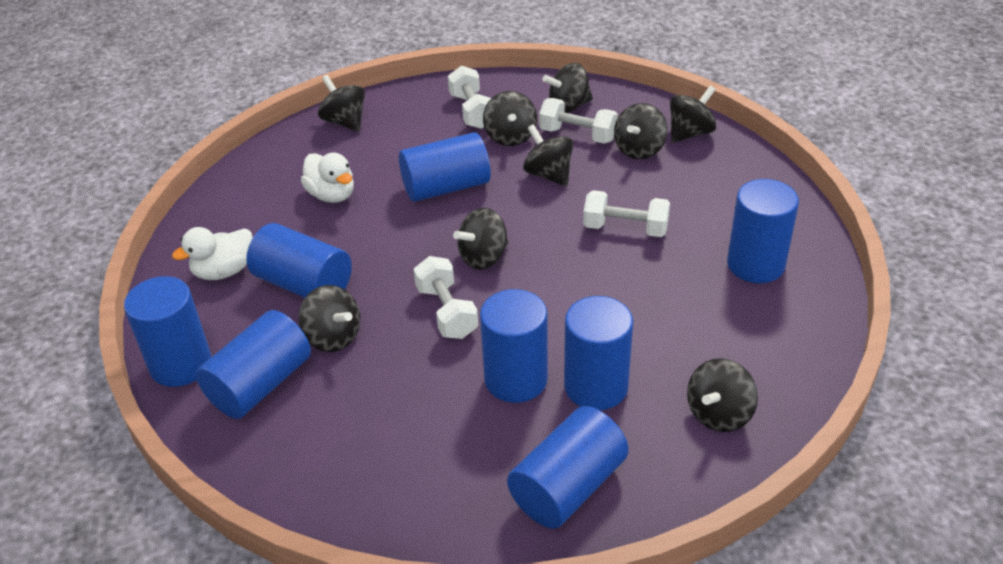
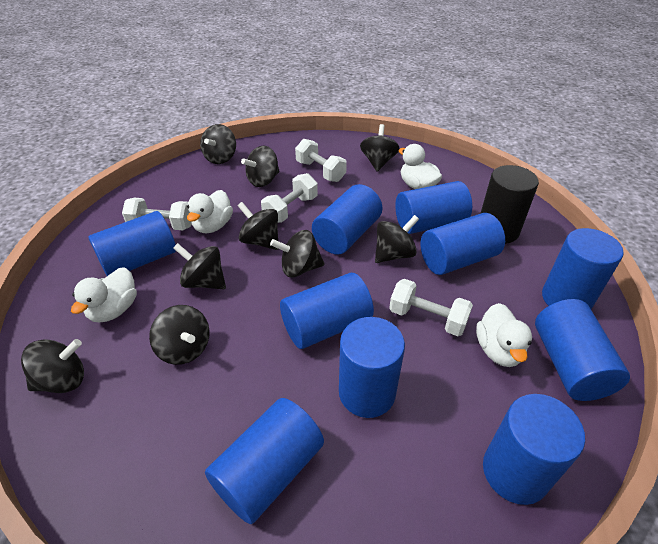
black cylinder: 0 -> 1
blue cylinder: 8 -> 10
white duck: 2 -> 4

